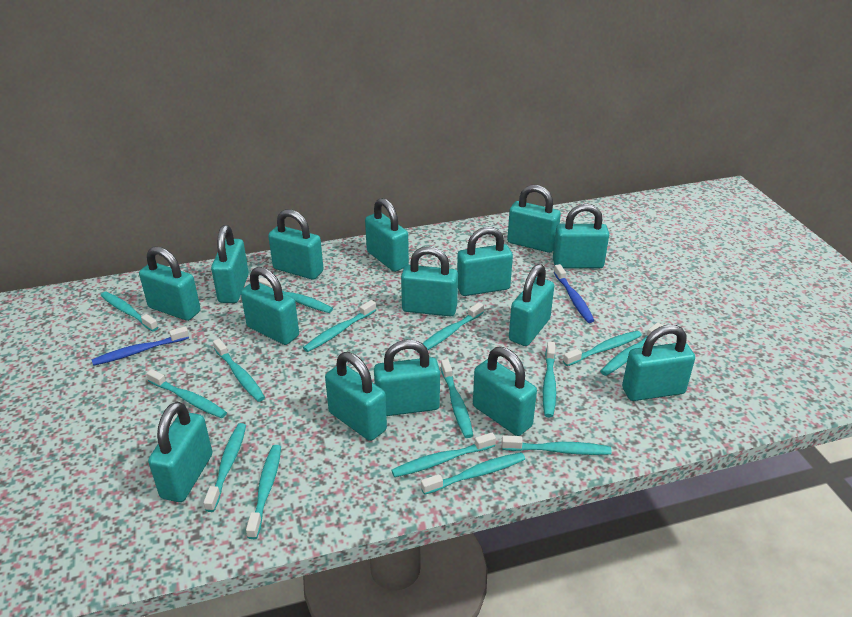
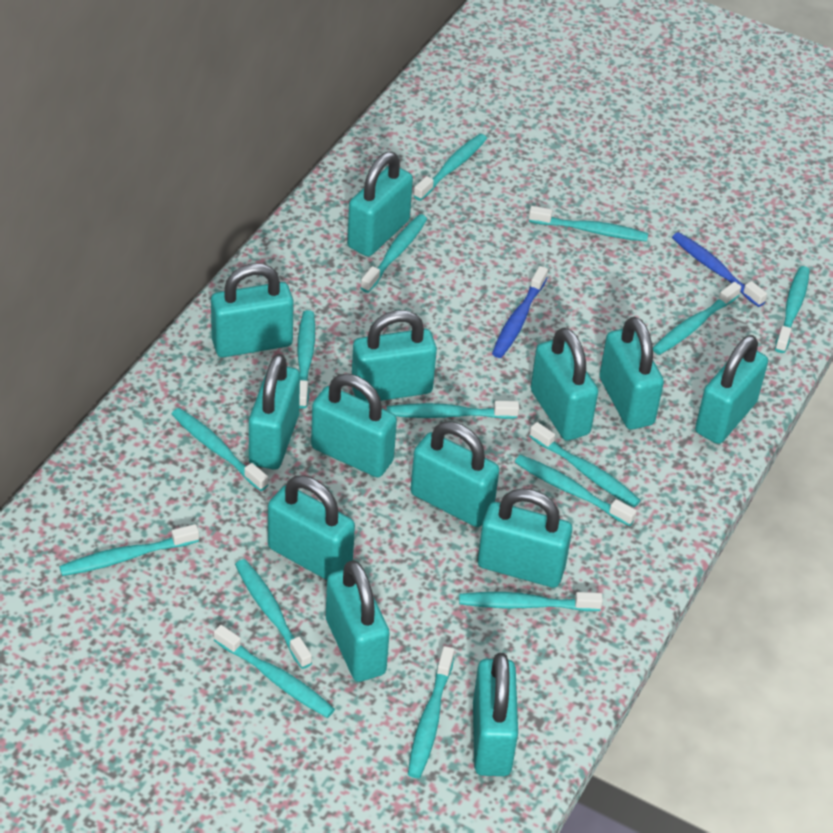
turquoise padlock: 15 -> 13

